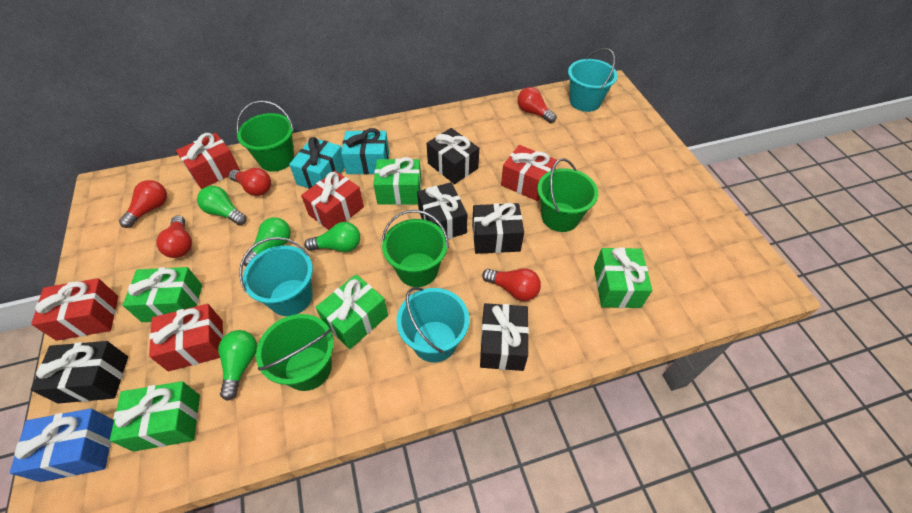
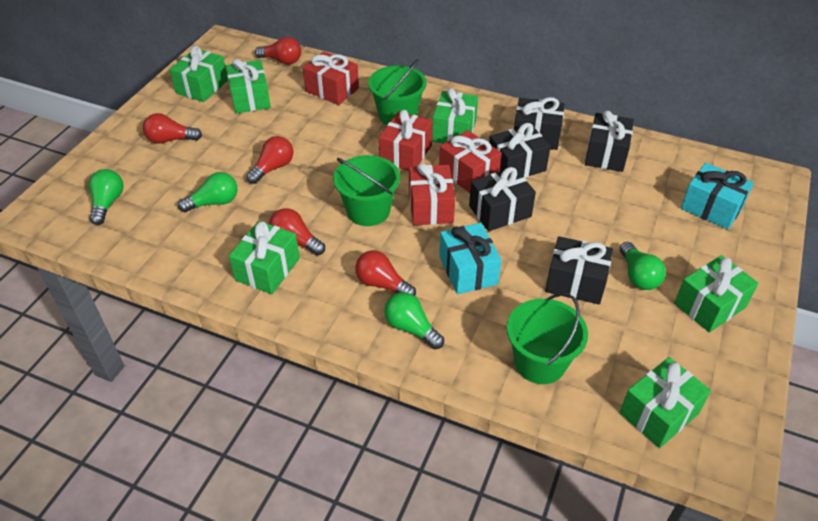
blue gift: 1 -> 0
green bucket: 4 -> 3
green gift: 5 -> 6
red gift: 5 -> 4
turquoise bucket: 3 -> 0

